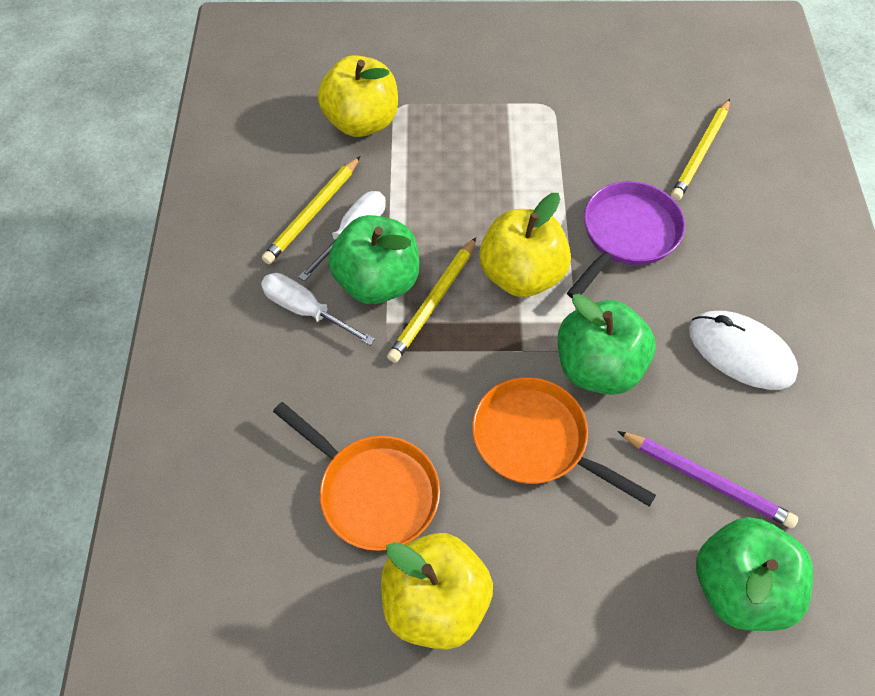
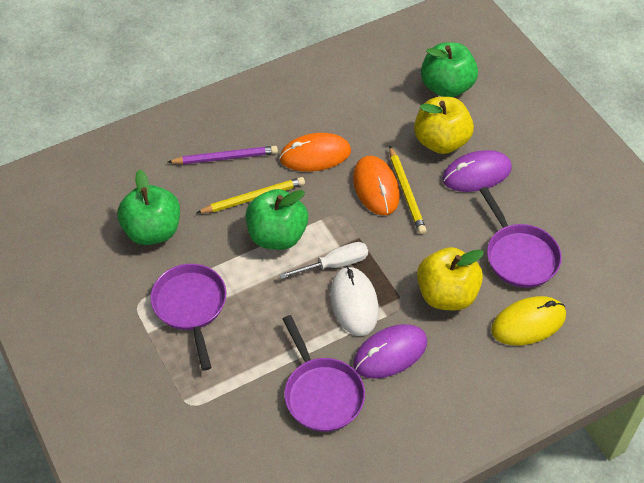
orange mouse: 0 -> 2
orange pan: 2 -> 0
purple mouse: 0 -> 2
purple pan: 1 -> 3
white screwdriver: 2 -> 1
yellow apple: 3 -> 2
yellow mouse: 0 -> 1
yellow pencil: 3 -> 2

